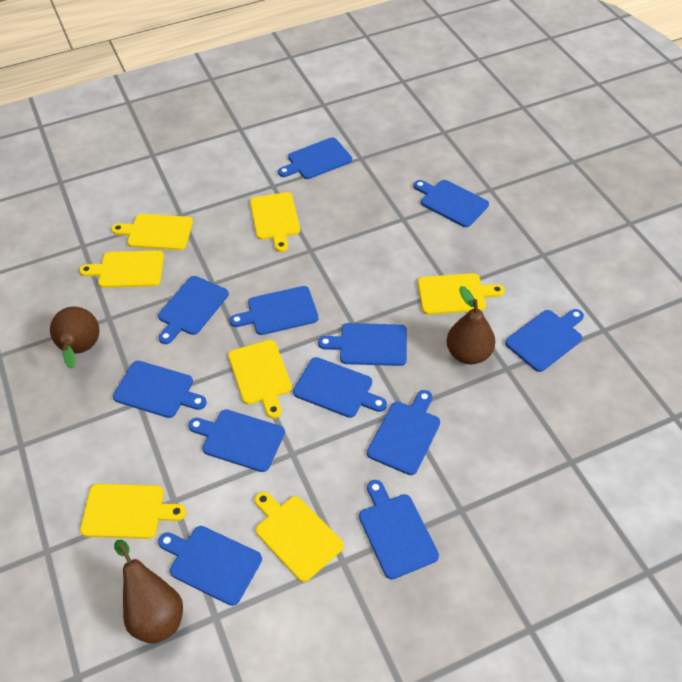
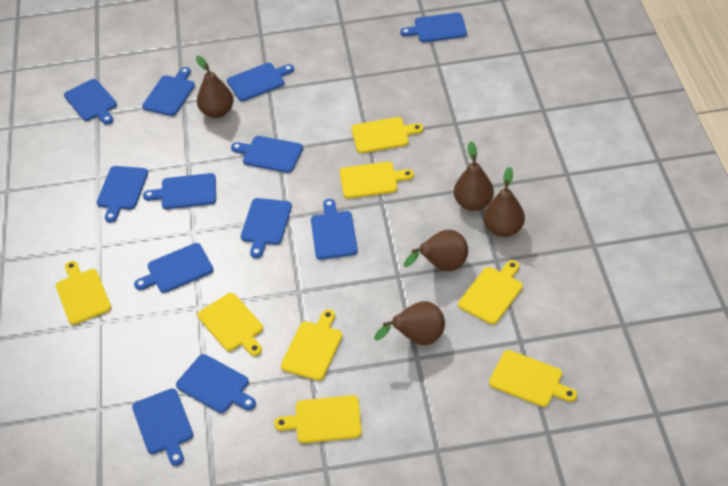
brown pear: 3 -> 5
yellow cutting board: 7 -> 8

